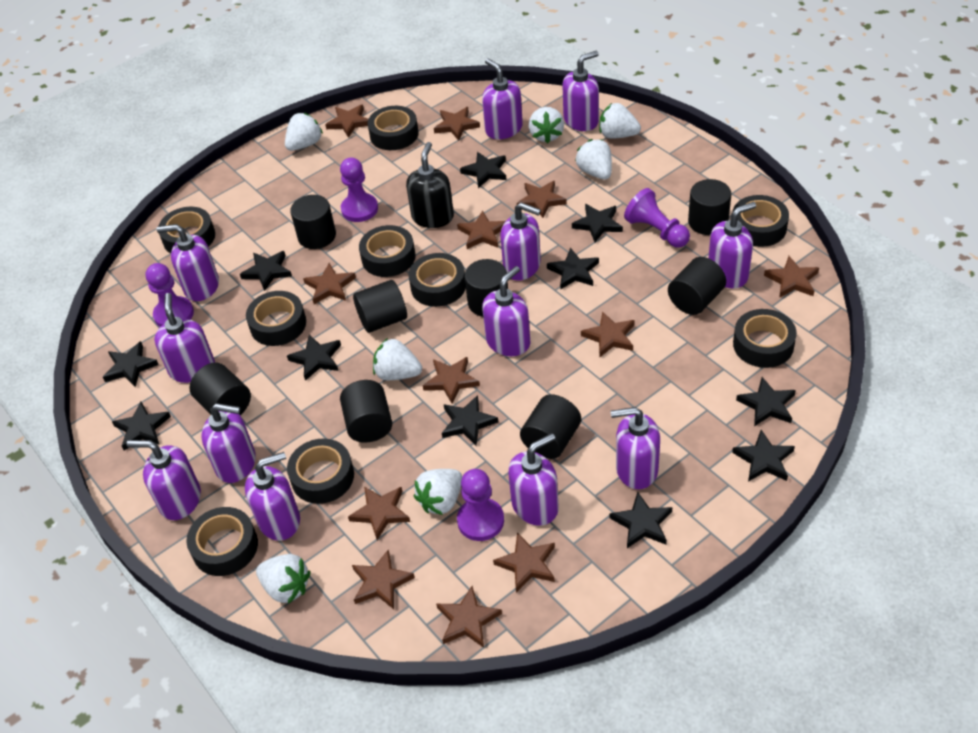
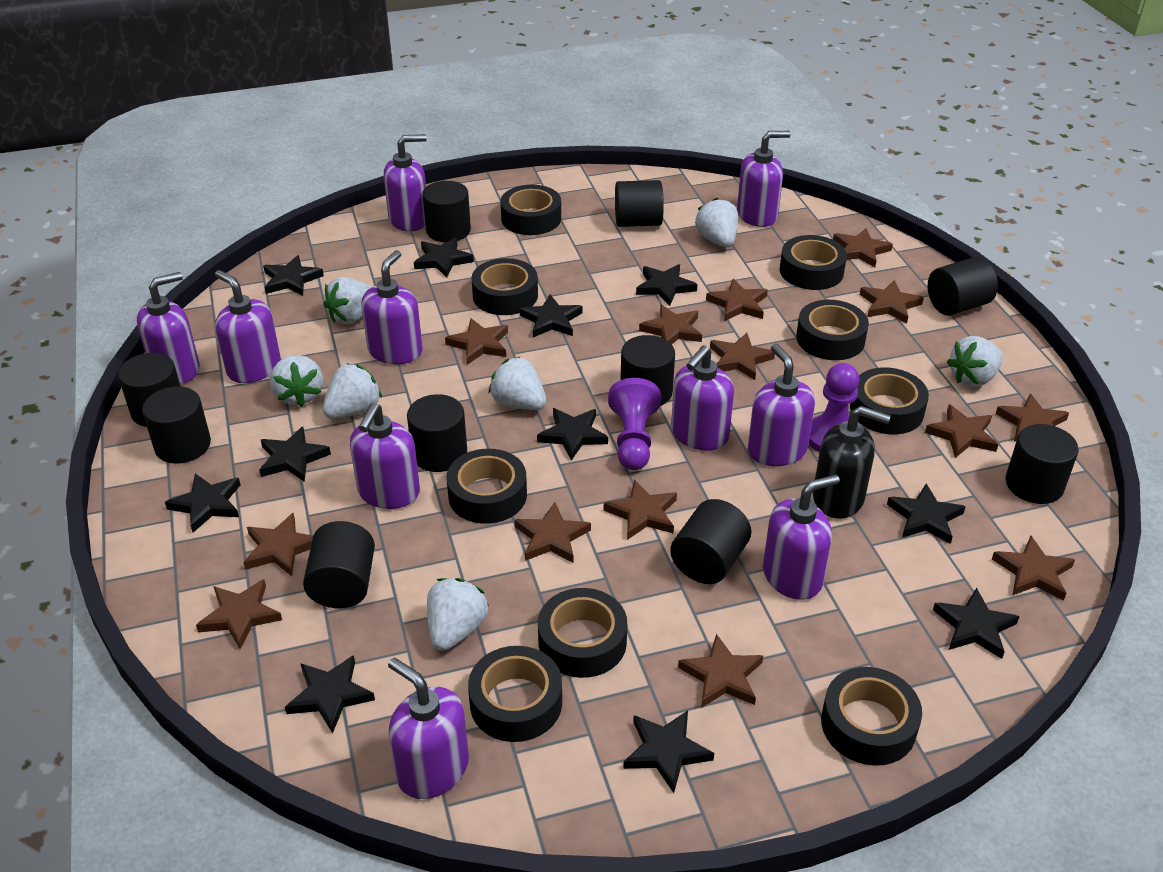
black cylinder: 8 -> 10
brown star: 12 -> 14
purple pawn: 4 -> 2
purple soap dispenser: 12 -> 10

